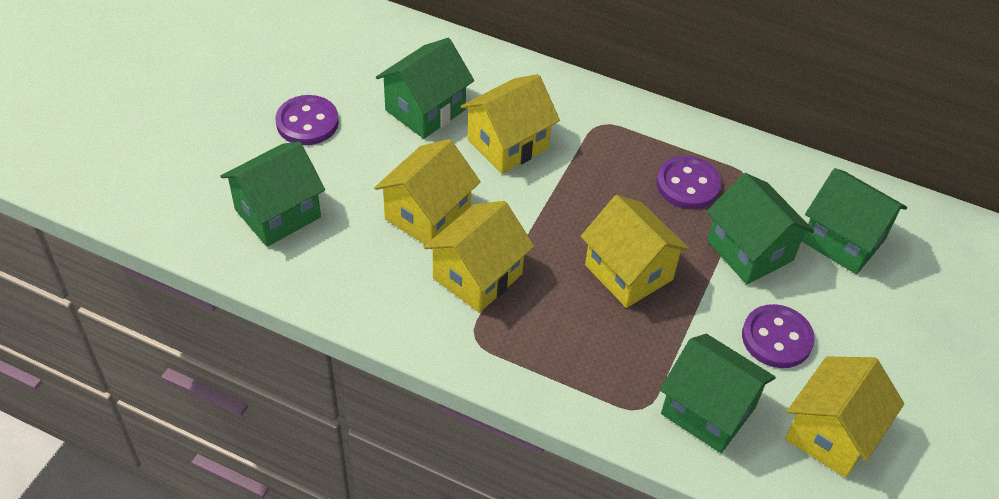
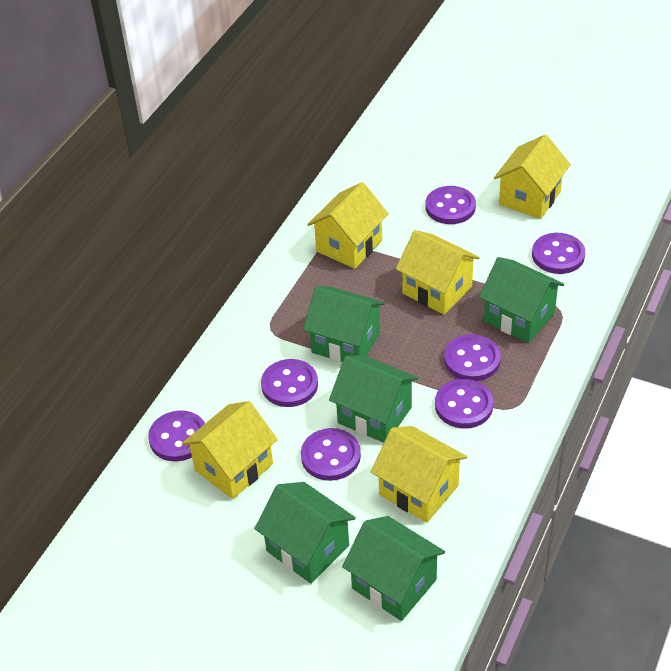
purple button: 3 -> 7

